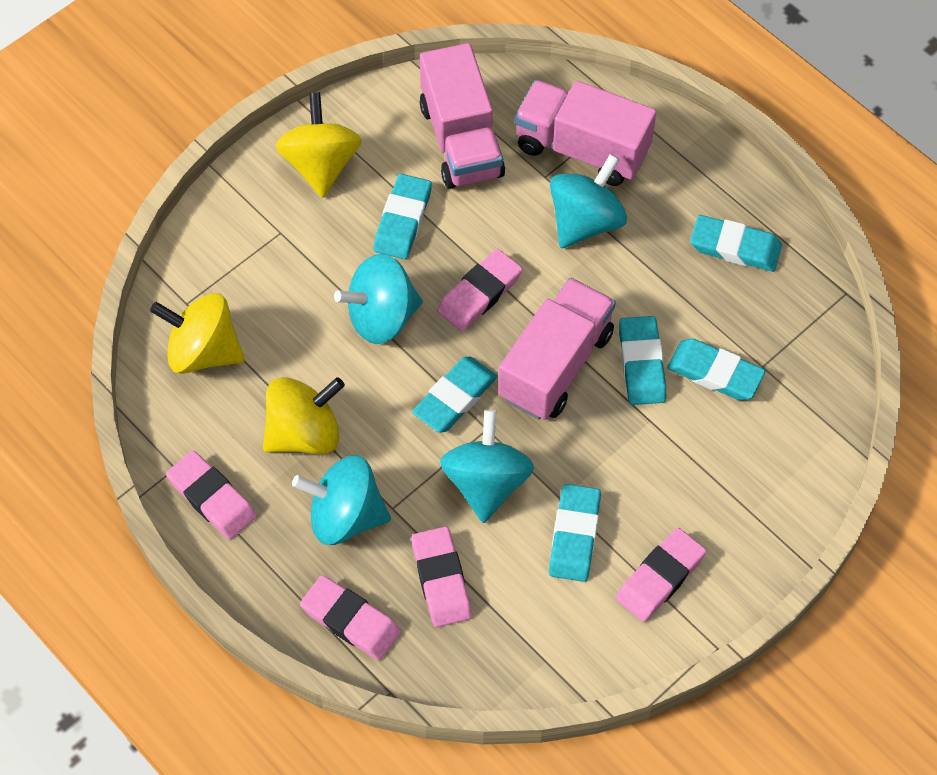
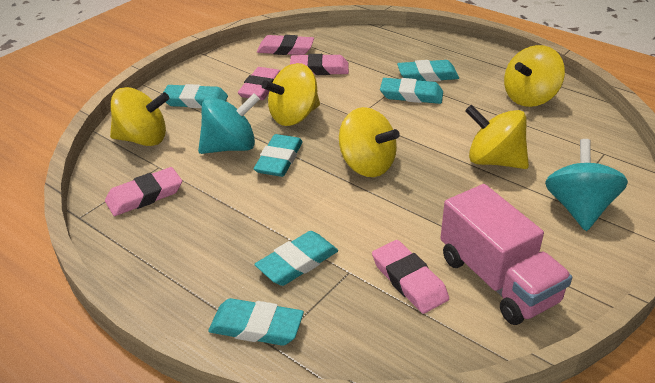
pink truck: 3 -> 1
turquoise spinning top: 4 -> 2
yellow spinning top: 3 -> 5

